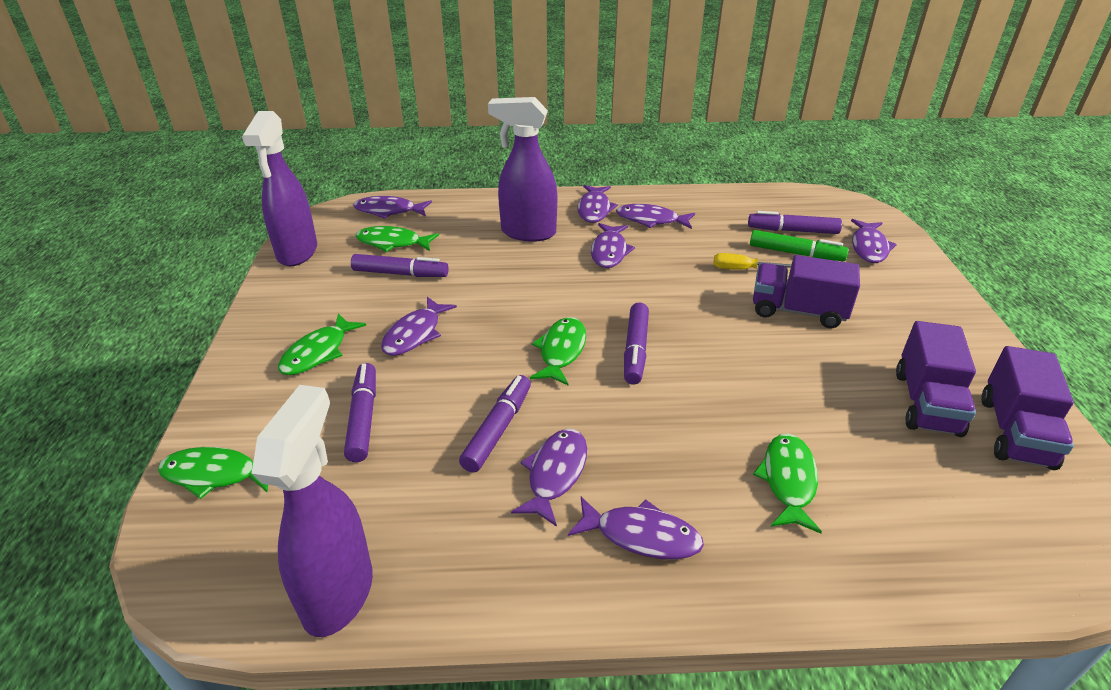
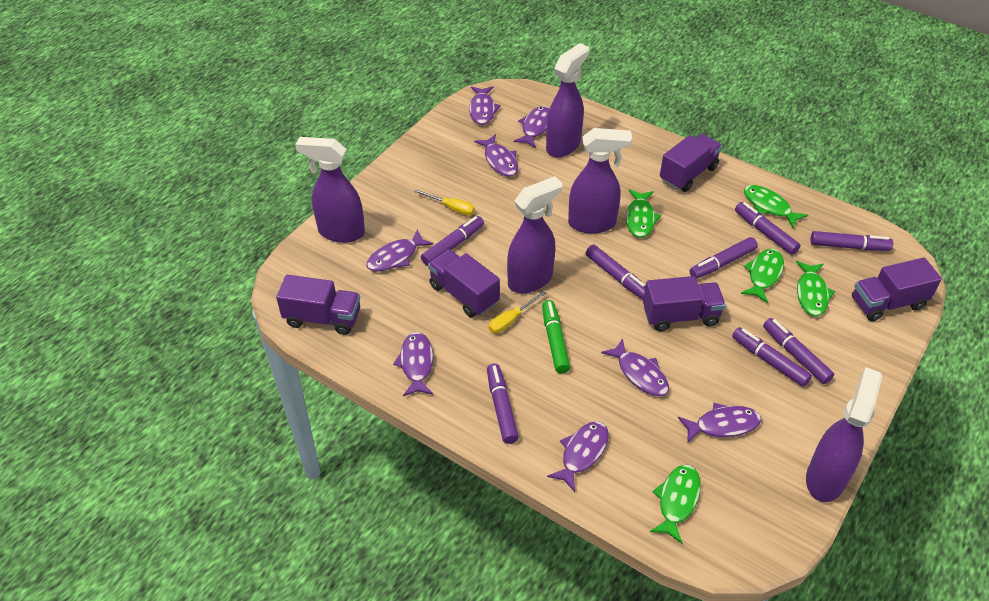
purple marker: 5 -> 8
purple spray bottle: 3 -> 5
purple truck: 3 -> 5
yellow screwdriver: 1 -> 2

